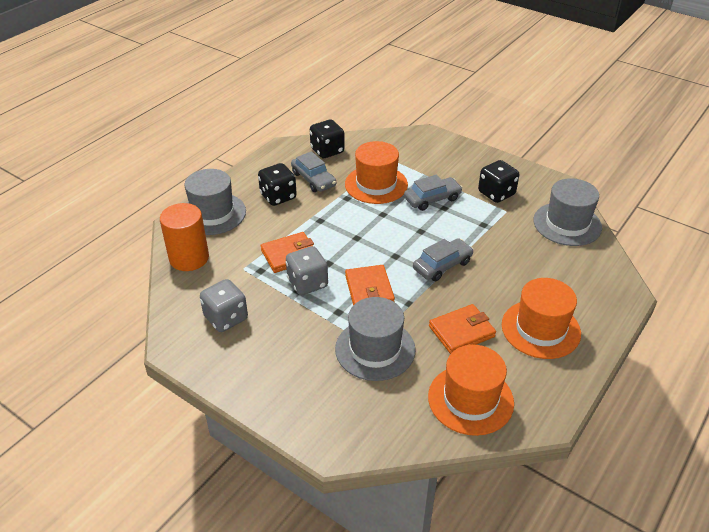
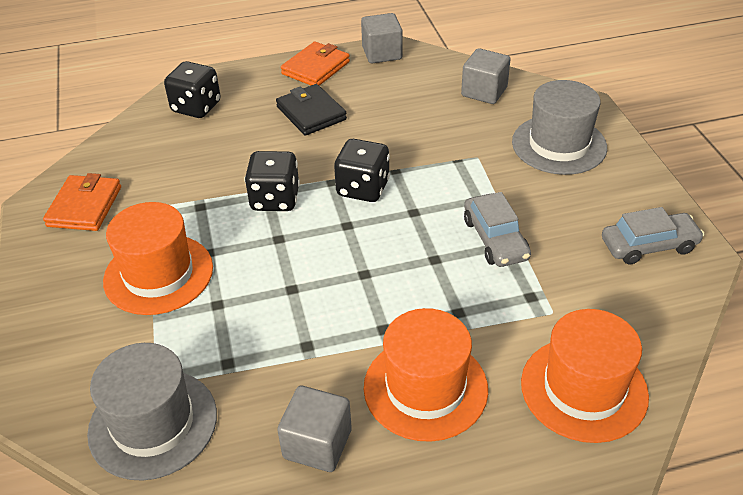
black wallet: 0 -> 1
grey car: 3 -> 2
grey cube: 0 -> 3
grey dice: 2 -> 0
grey hat: 3 -> 2
orange cylinder: 1 -> 0
orange wallet: 3 -> 2

